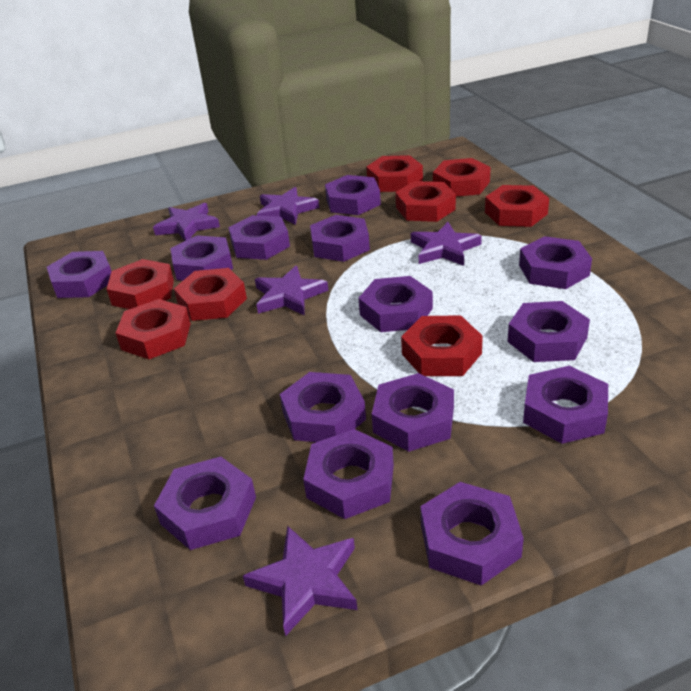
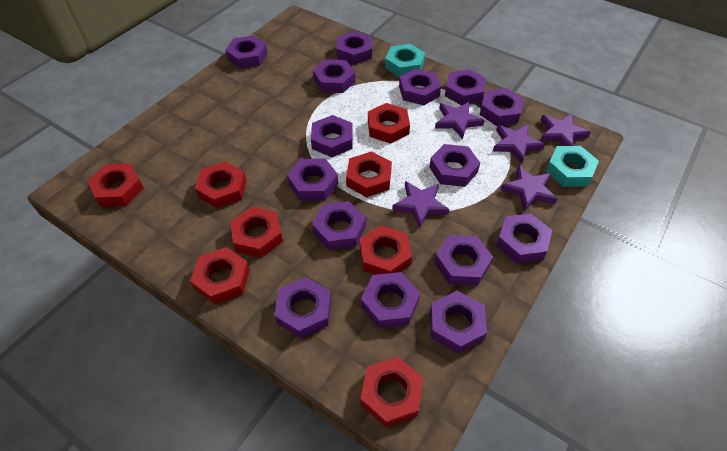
purple nut: 14 -> 15
turquoise nut: 0 -> 2

